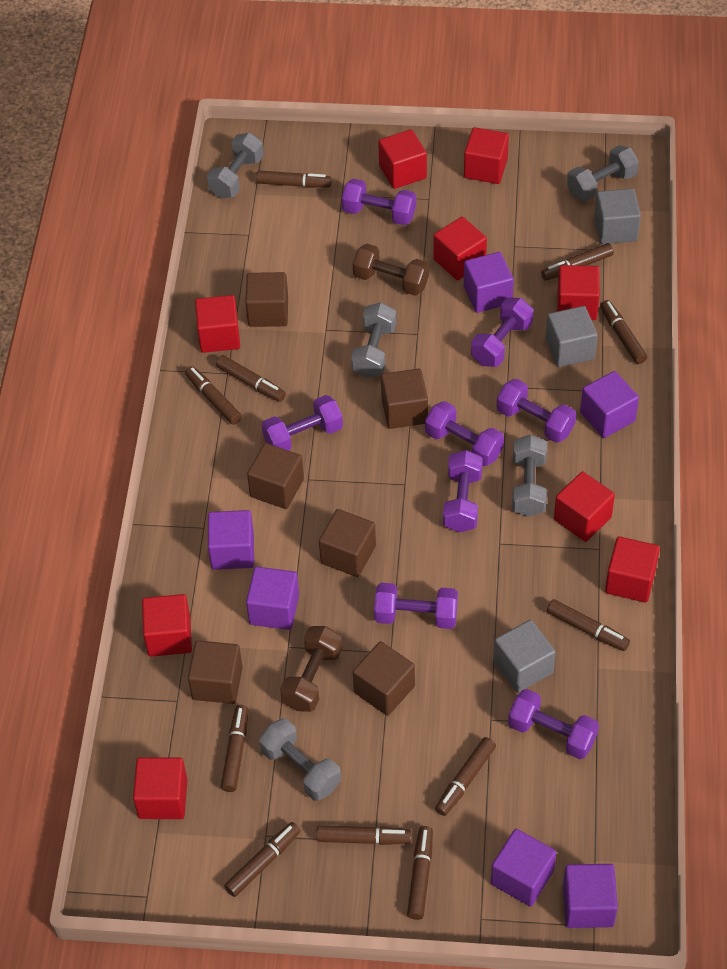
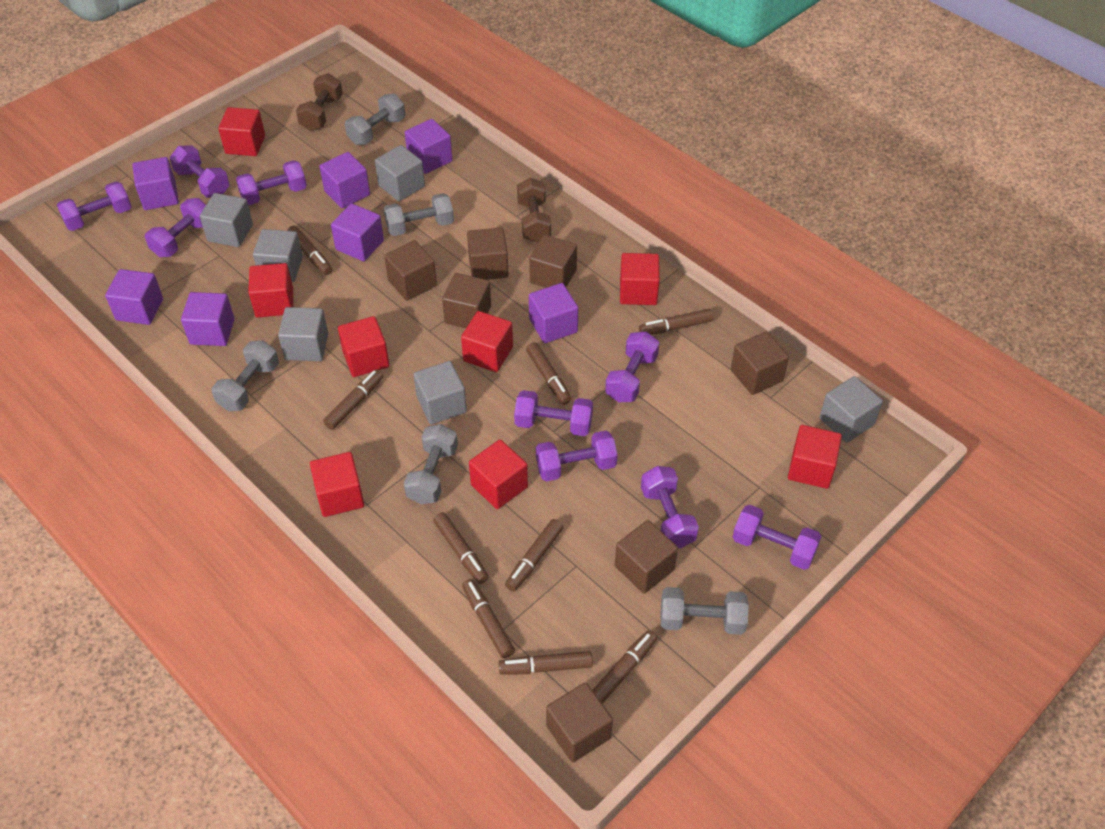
brown cube: 6 -> 7
brown marker: 11 -> 9
grey cube: 3 -> 6
purple cube: 6 -> 7
purple dumbbell: 8 -> 9
red cube: 9 -> 8

